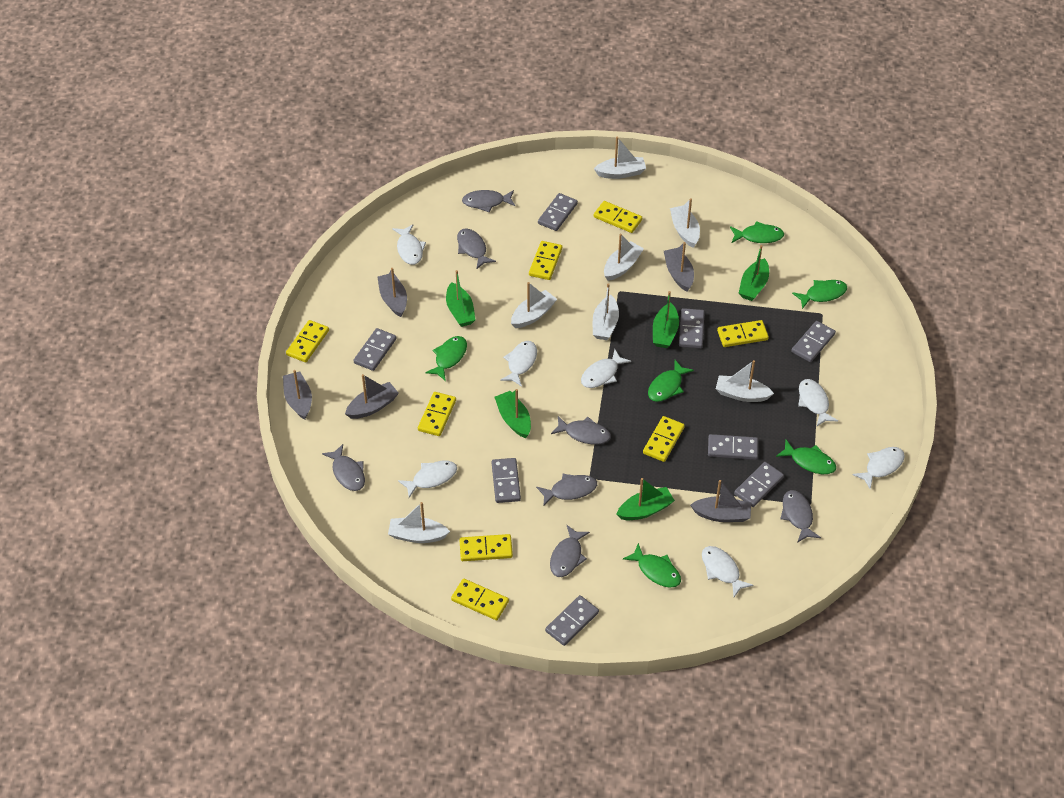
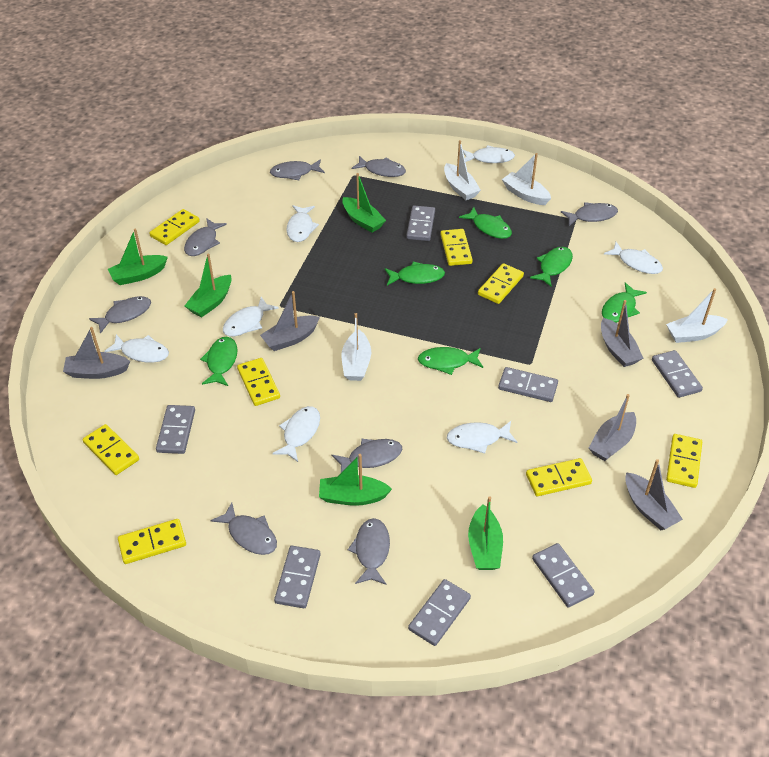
grey domino: 8 -> 7
grey fish: 7 -> 8
white boat: 7 -> 4

